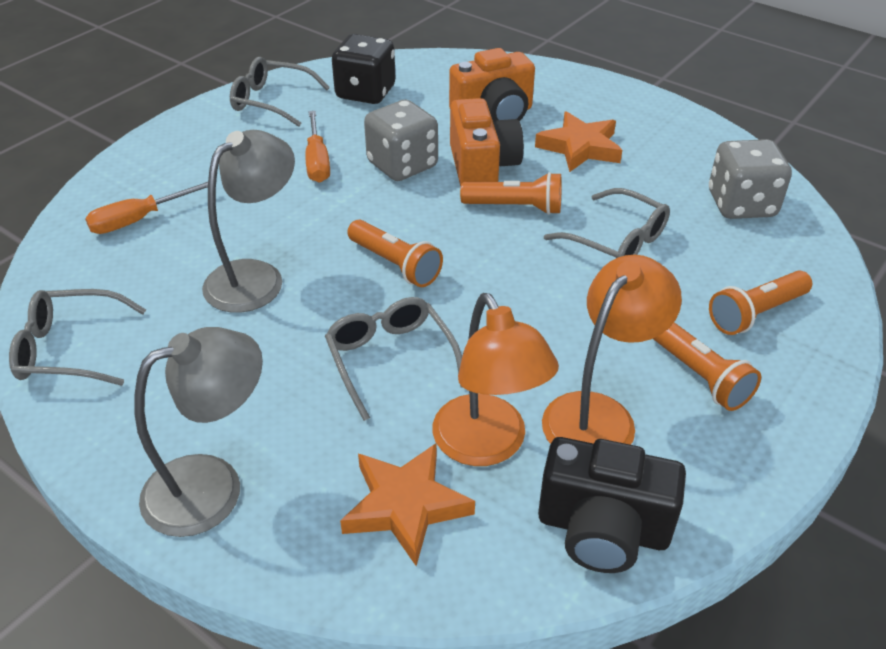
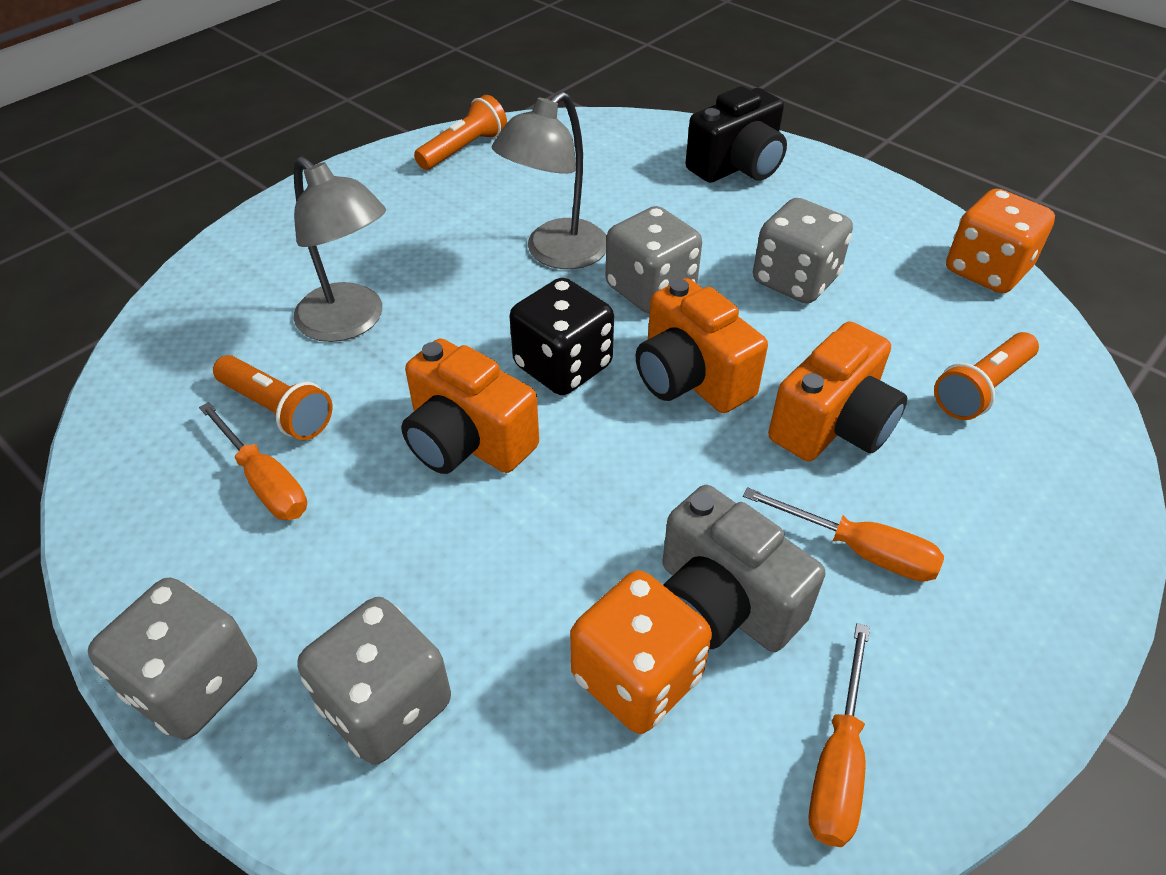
grey camera: 0 -> 1
grey dice: 2 -> 4
grey glasses: 4 -> 0
orange camera: 2 -> 3
orange dice: 0 -> 2
orange flashlight: 4 -> 3
orange lamp: 2 -> 0
orange screwdriver: 2 -> 3
orange star: 2 -> 0

